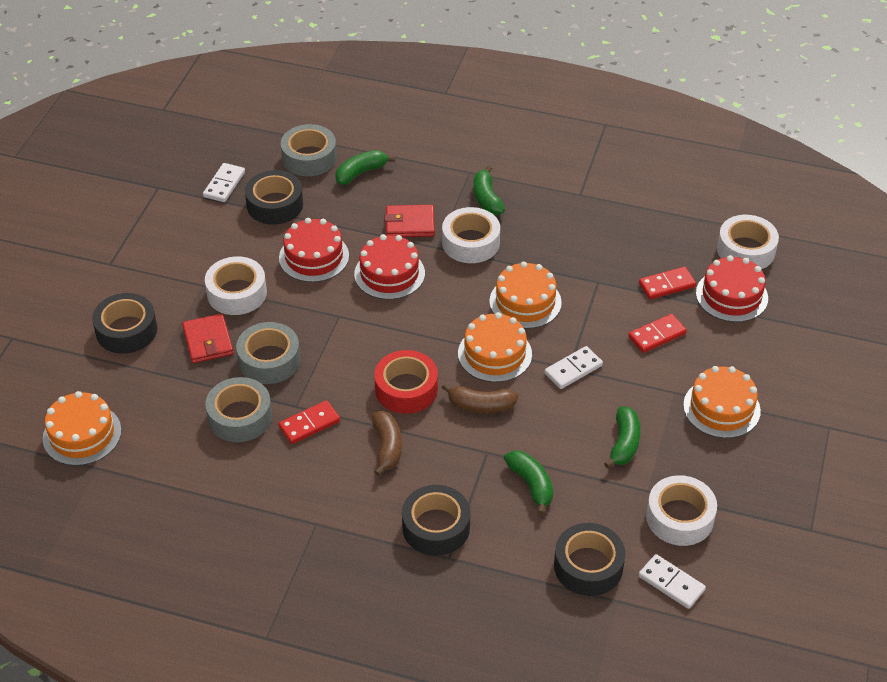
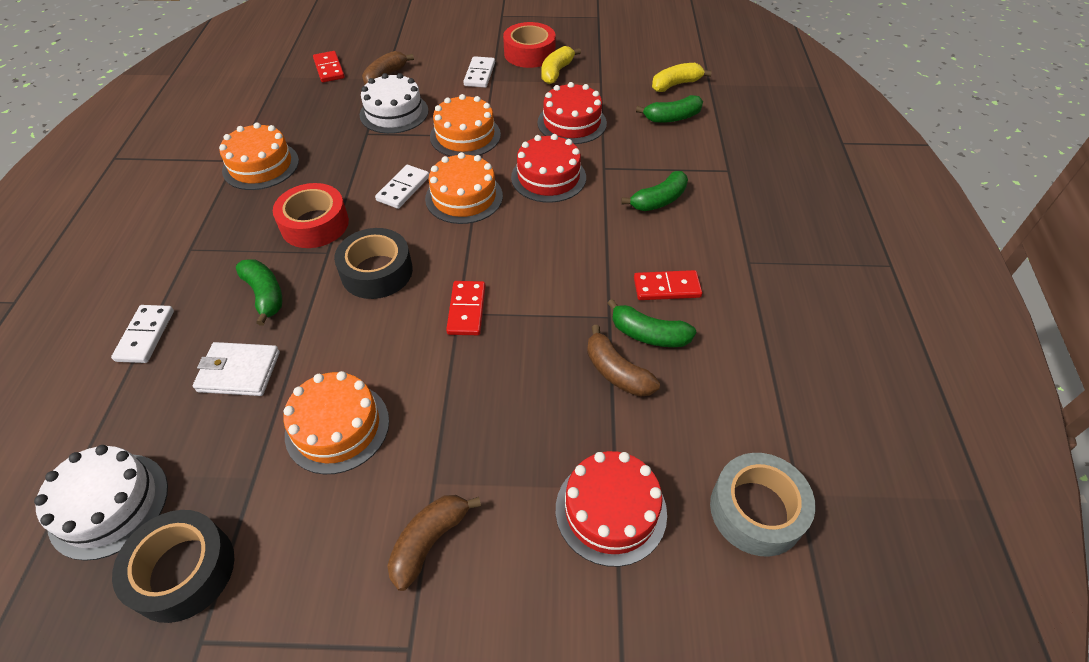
black tape: 4 -> 2
brown banana: 2 -> 3
grey tape: 3 -> 1
red tape: 1 -> 2
red wallet: 2 -> 0
white cake: 0 -> 2
white tape: 4 -> 0
white wallet: 0 -> 1
yellow banana: 0 -> 2

